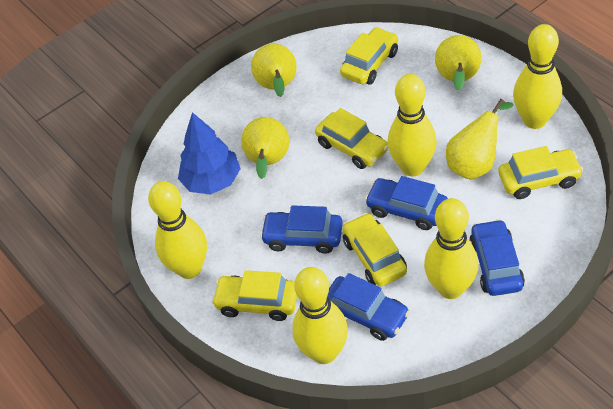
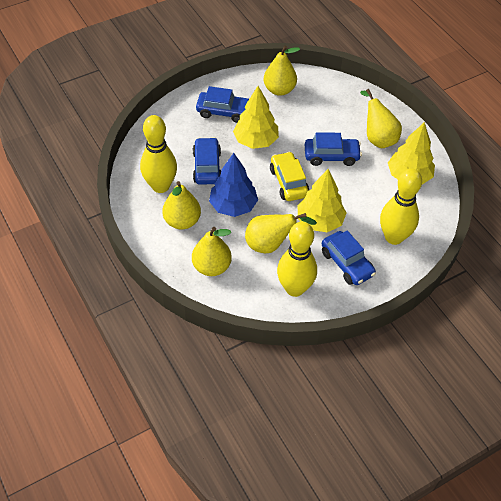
yellow bowling pin: 5 -> 3
yellow car: 5 -> 1
yellow pear: 4 -> 5
yellow tree: 0 -> 3

